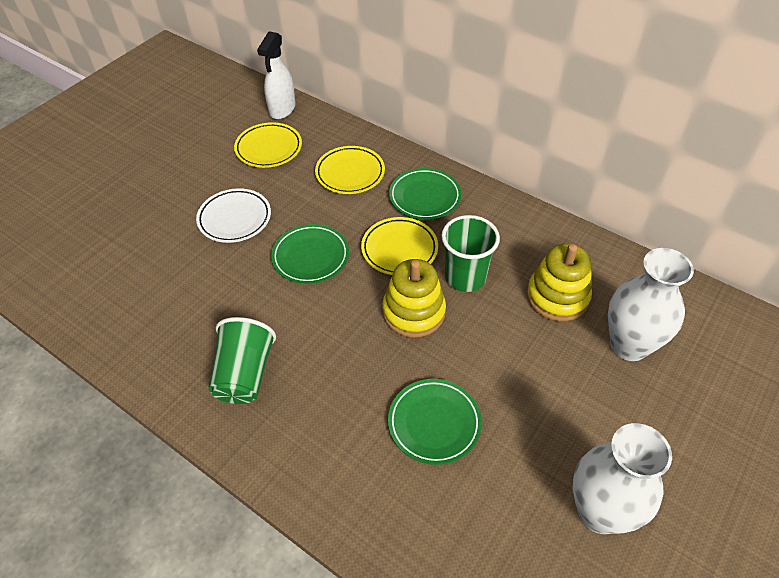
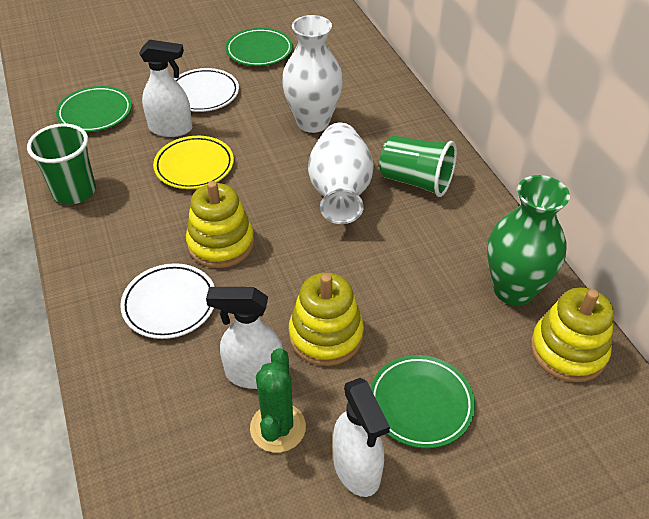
green cactus: 0 -> 1
green vase: 0 -> 1
white plate: 1 -> 2
white spray bottle: 1 -> 3
yellow plate: 3 -> 1
yellow stacking toy: 2 -> 3

